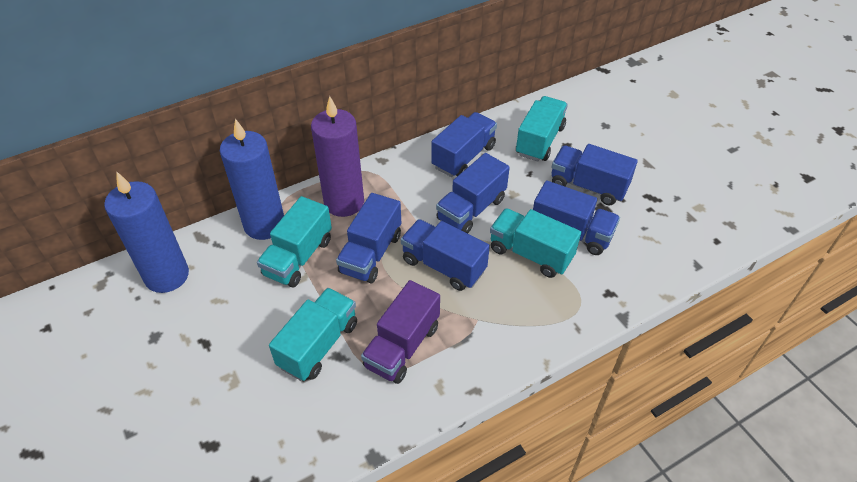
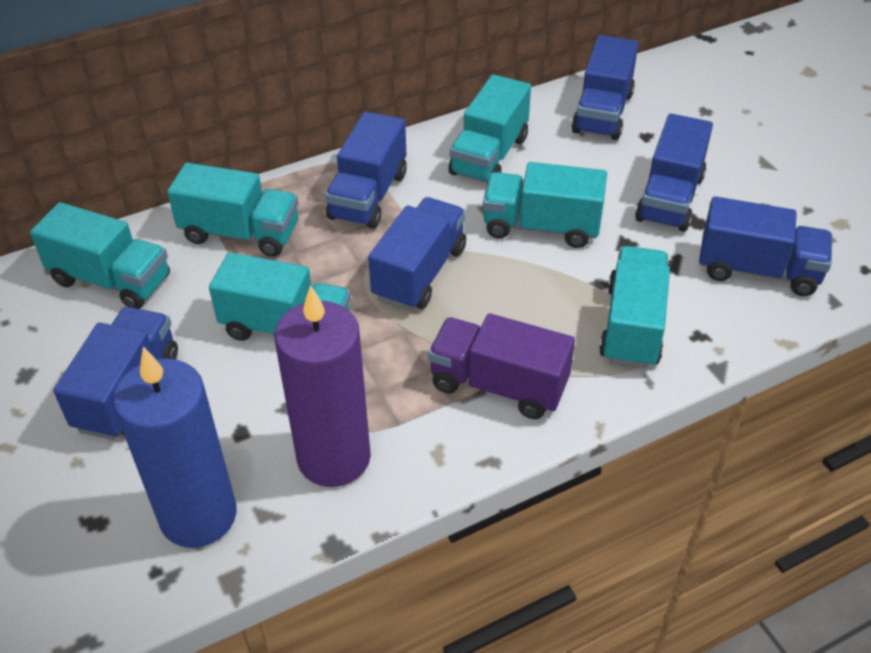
blue candle: 2 -> 1
turquoise truck: 4 -> 6

